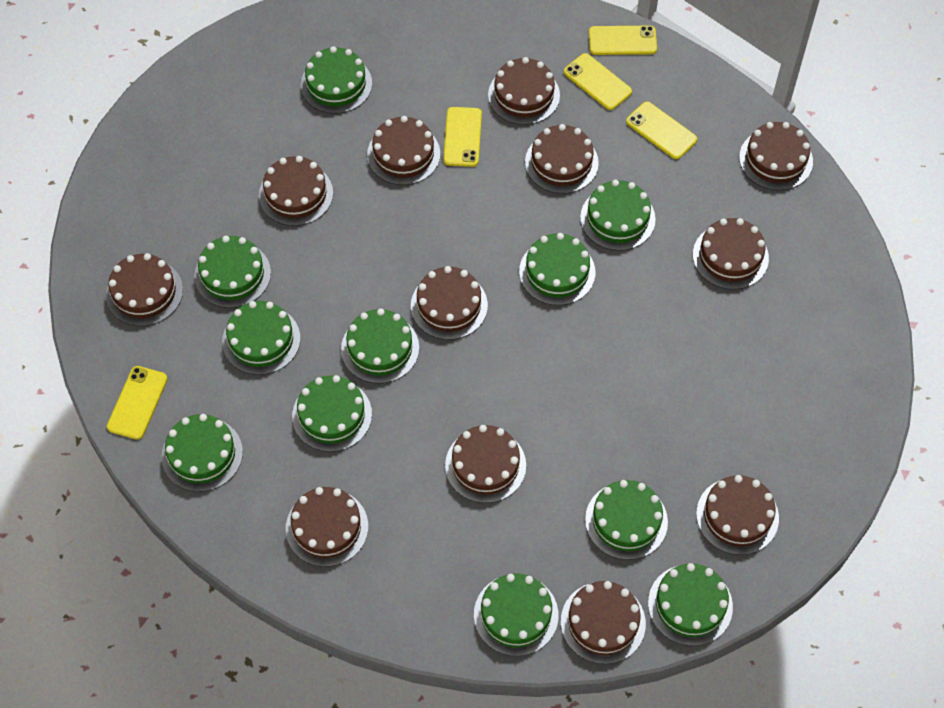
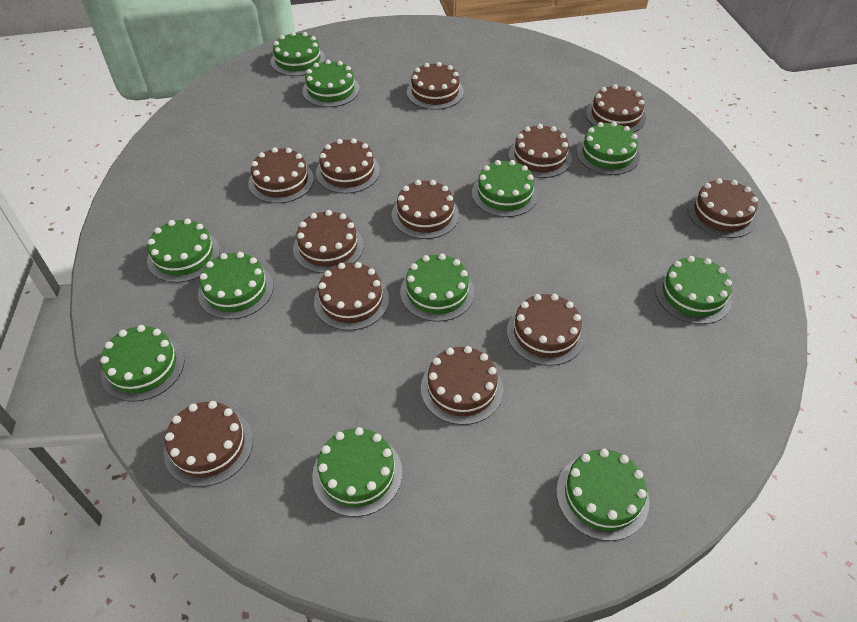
yellow phone: 5 -> 0

